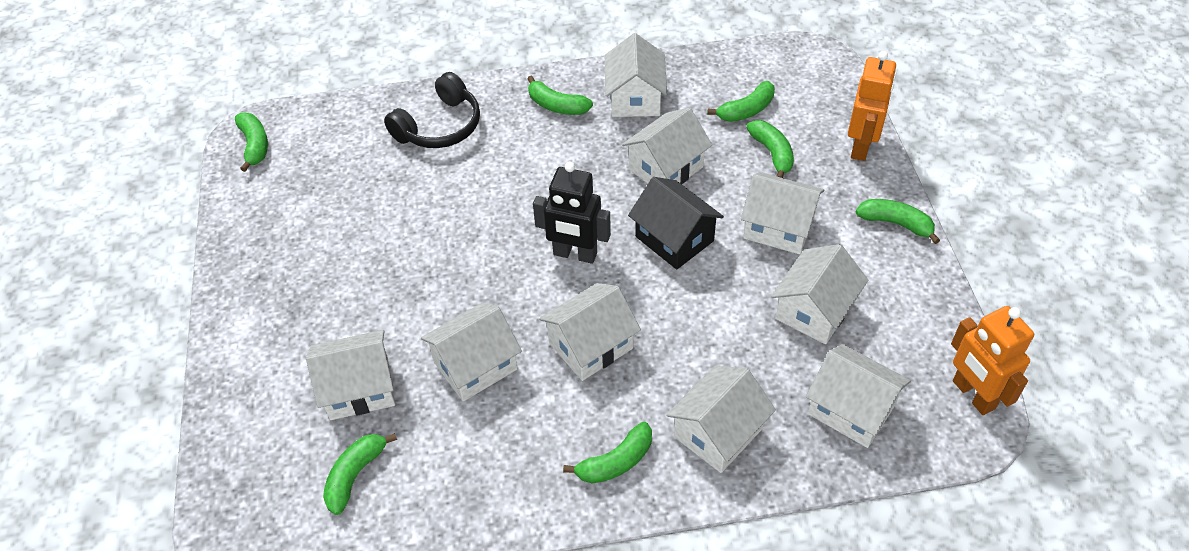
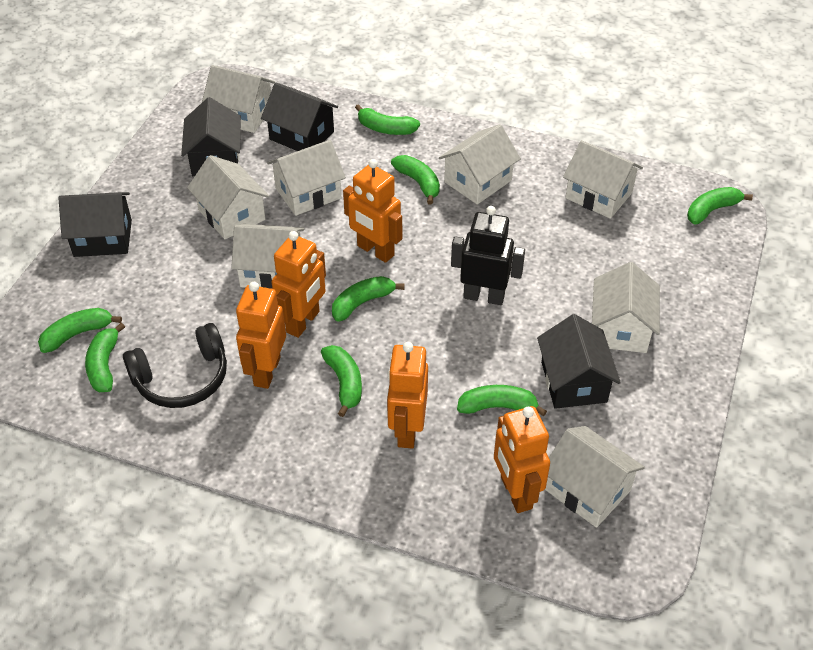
black house: 1 -> 4
green banana: 7 -> 8
orange robot: 2 -> 5
white house: 9 -> 8

